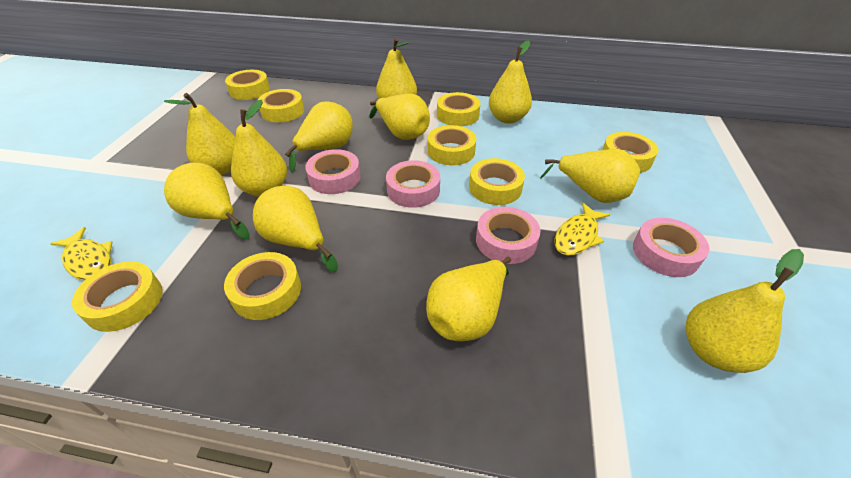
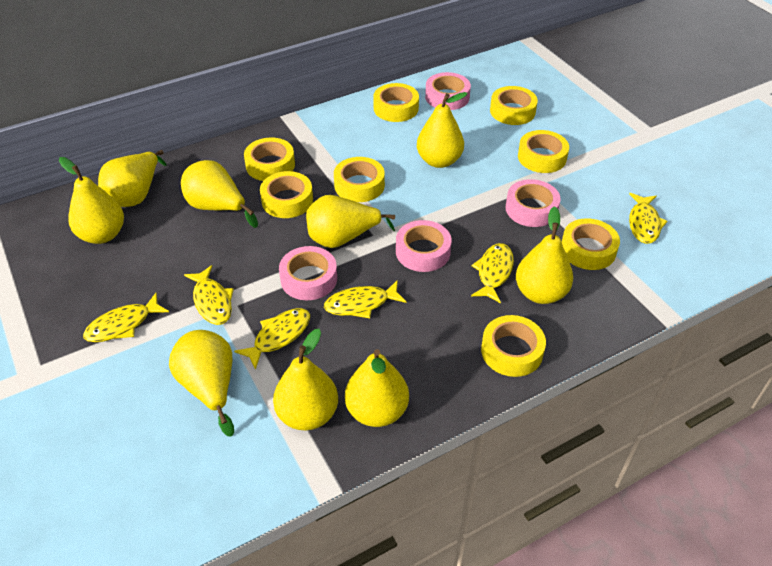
yellow fish: 2 -> 6
yellow pear: 11 -> 9

